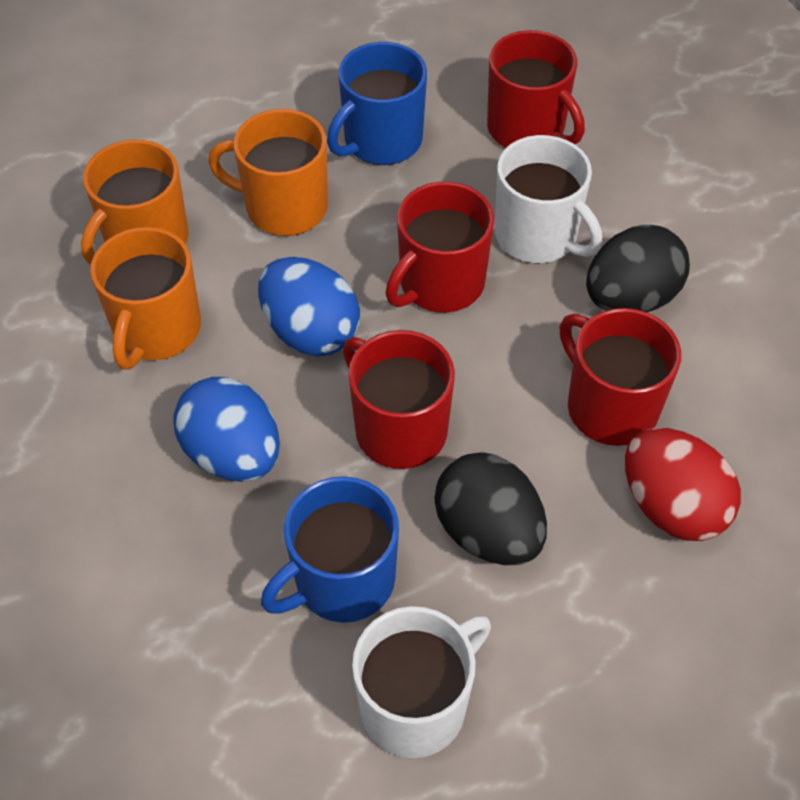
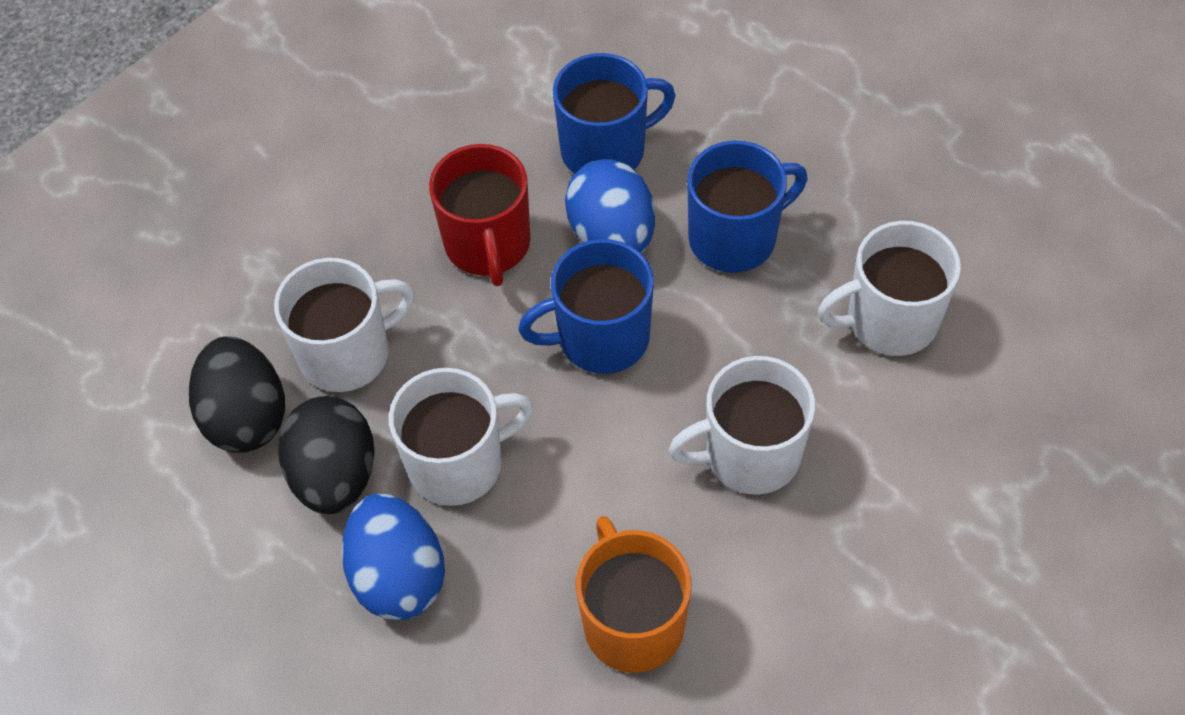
blue mug: 2 -> 3
orange mug: 3 -> 1
red egg: 1 -> 0
red mug: 4 -> 1
white mug: 2 -> 4

